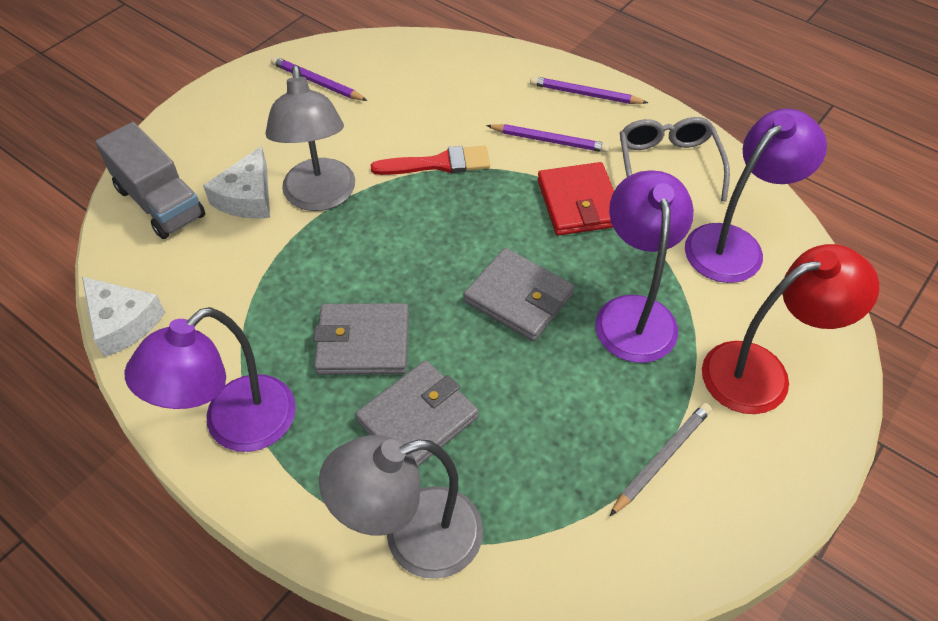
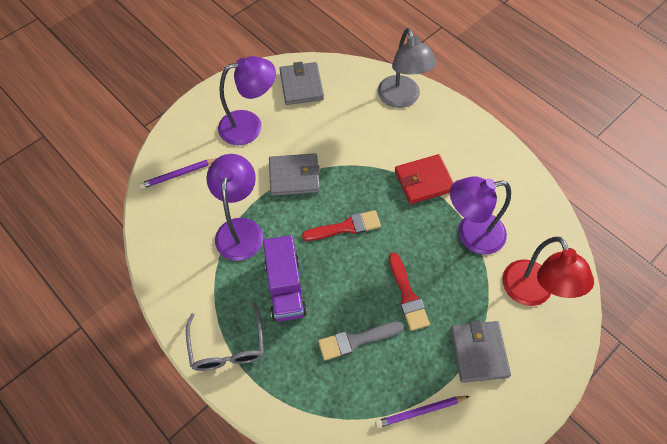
grey brush: 0 -> 1
grey lamp: 2 -> 1
grey pencil: 1 -> 0
grey truck: 1 -> 0
purple pencil: 3 -> 2
purple truck: 0 -> 1
red brush: 1 -> 2
white cheese: 2 -> 0

